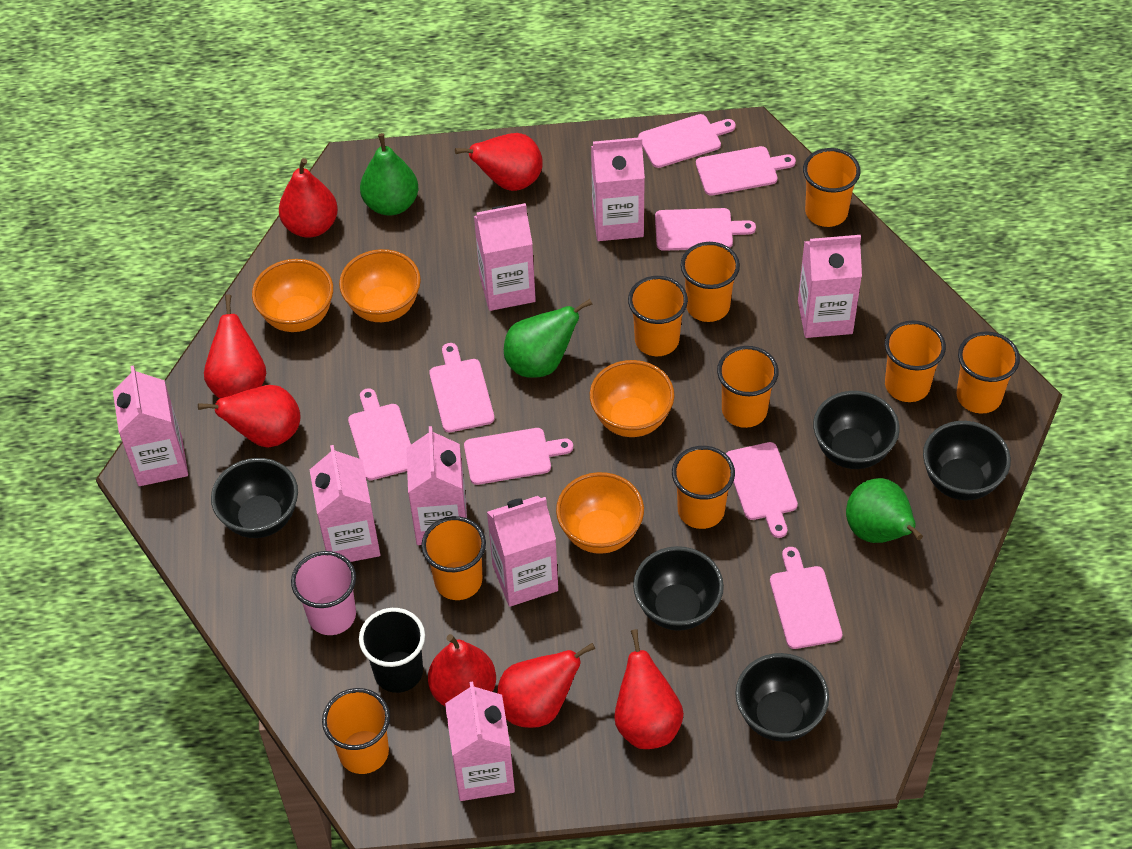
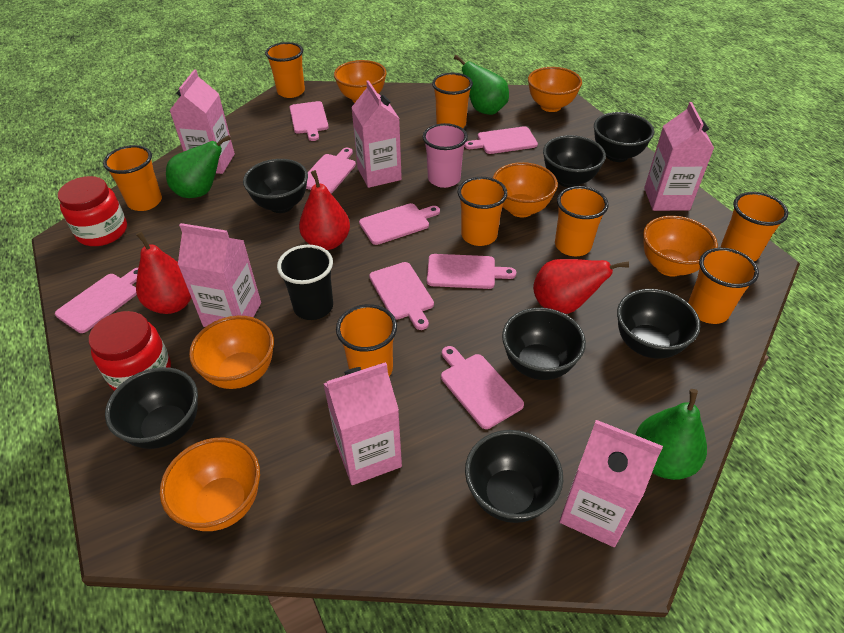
black bowl: 5 -> 7
orange bowl: 4 -> 6
orange cup: 9 -> 8
pink carton: 8 -> 6
red jar: 0 -> 2
red pear: 7 -> 3

